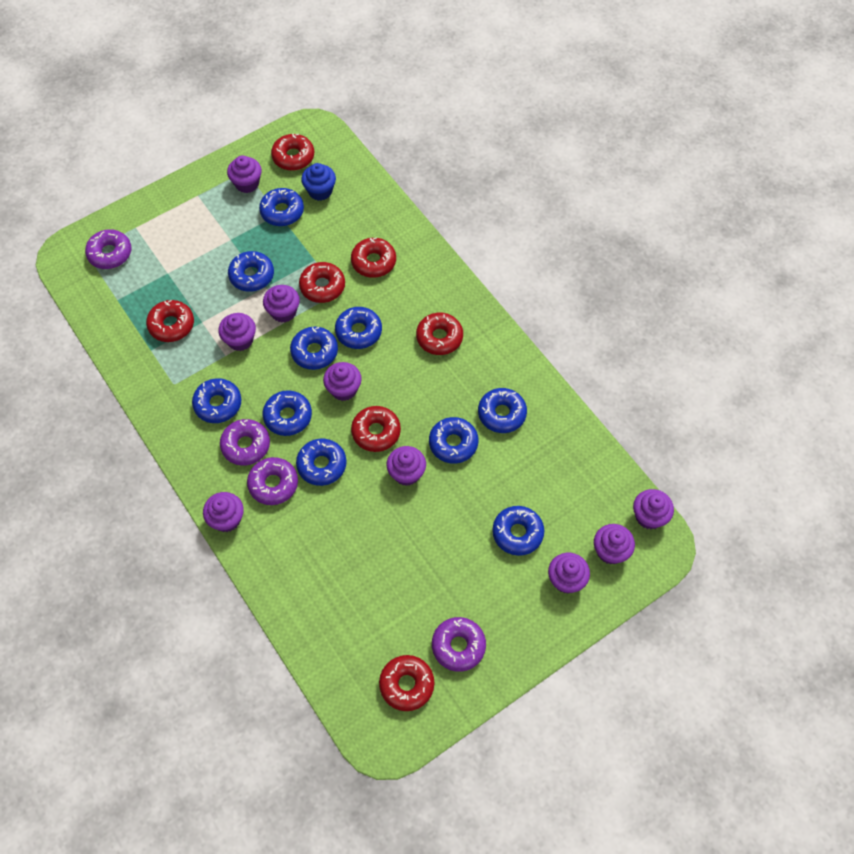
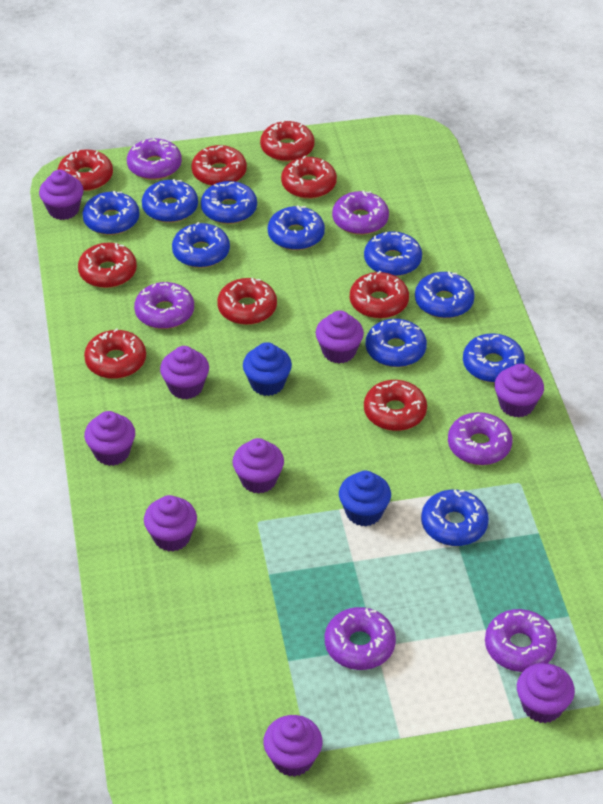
blue cupcake: 1 -> 2
purple donut: 4 -> 6
red donut: 7 -> 9

